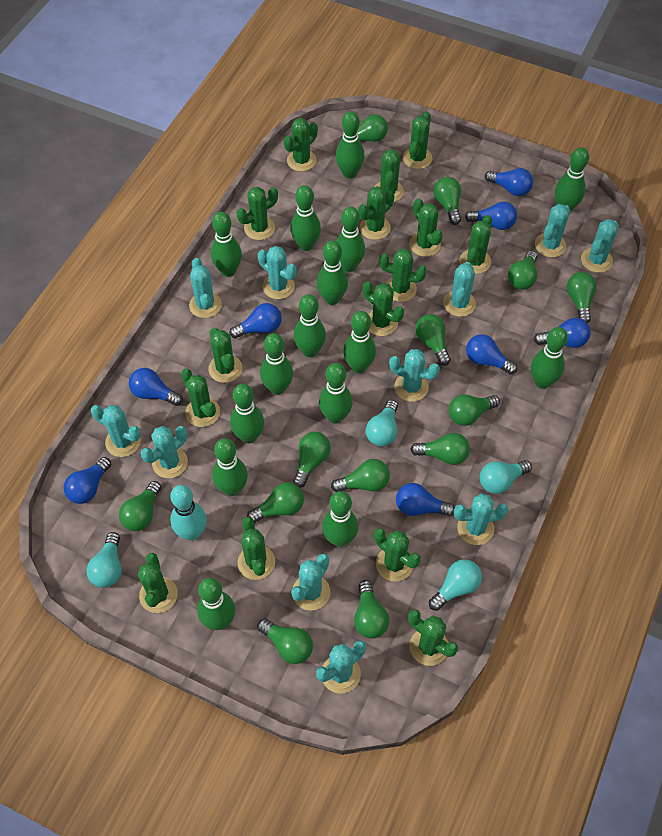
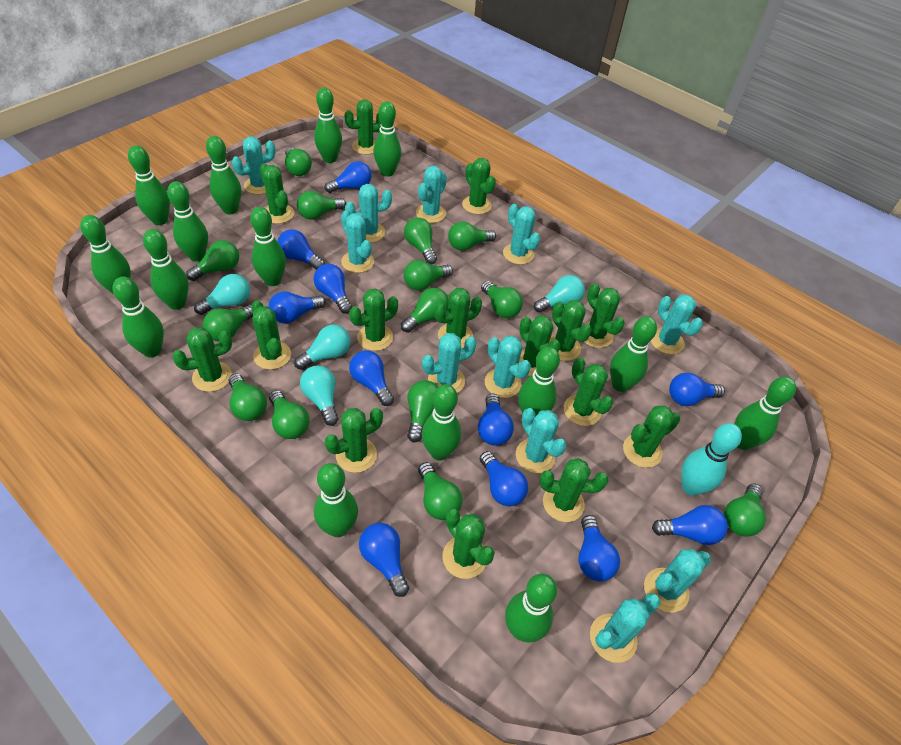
blue light bulb: 8 -> 11
green light bulb: 13 -> 14

